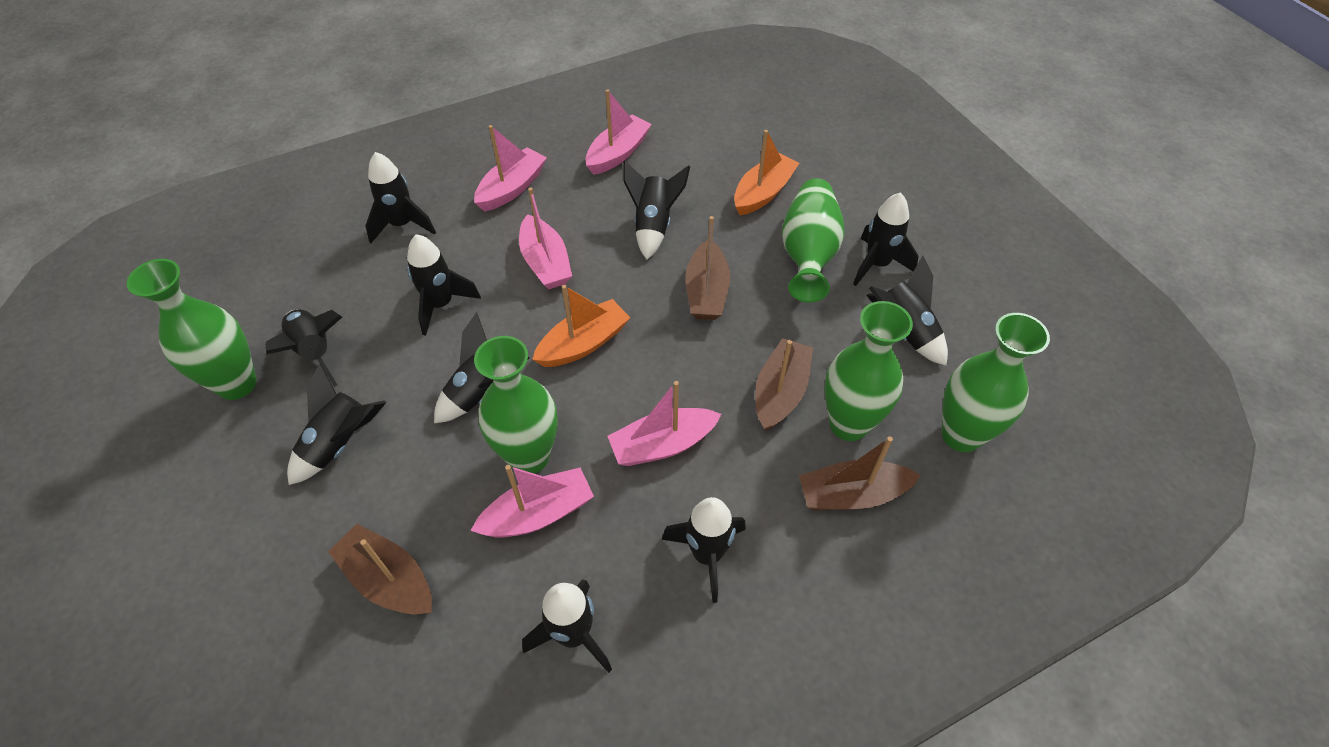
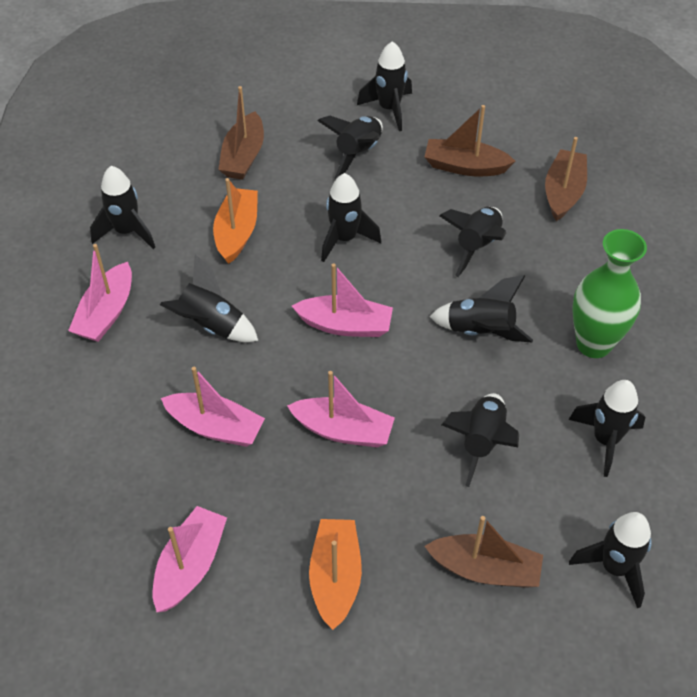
green vase: 5 -> 1

